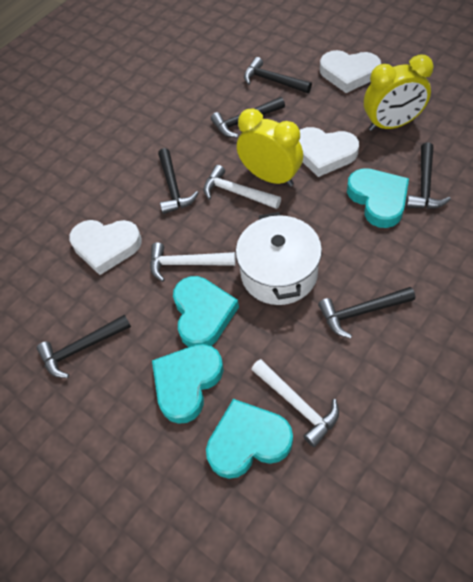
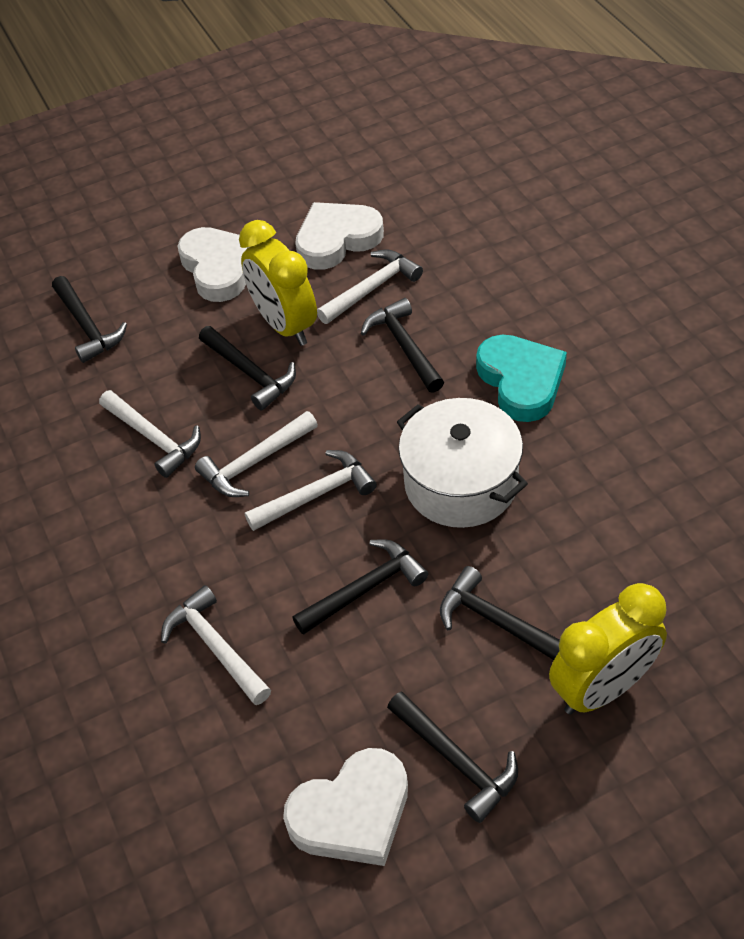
turquoise heart: 4 -> 1
white hammer: 3 -> 5

